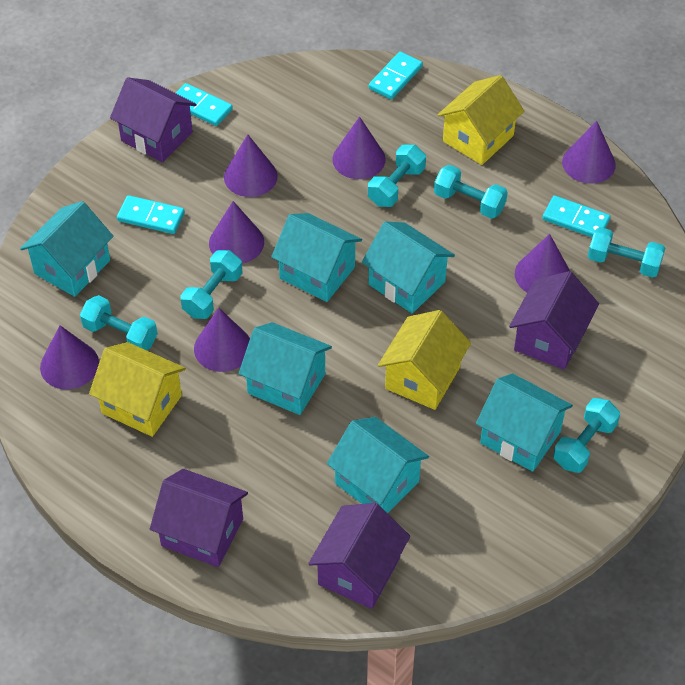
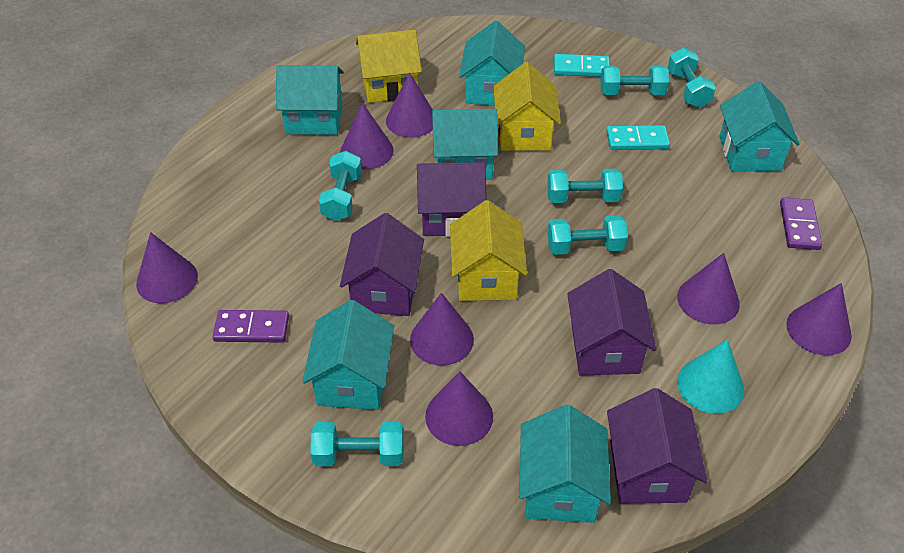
purple domino: 0 -> 2
turquoise cone: 0 -> 1
turquoise domino: 4 -> 2

